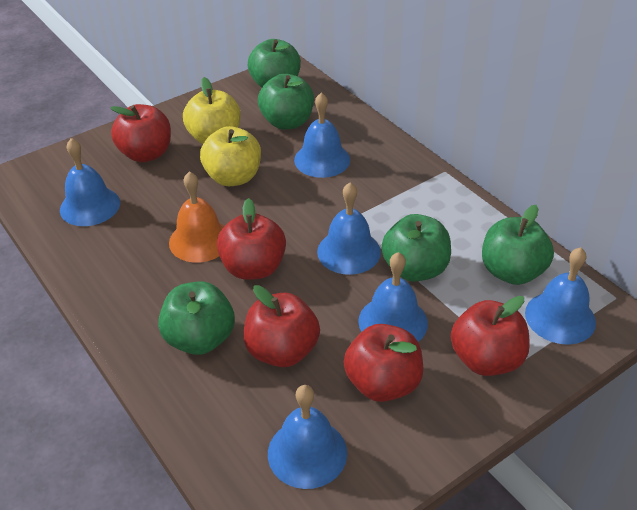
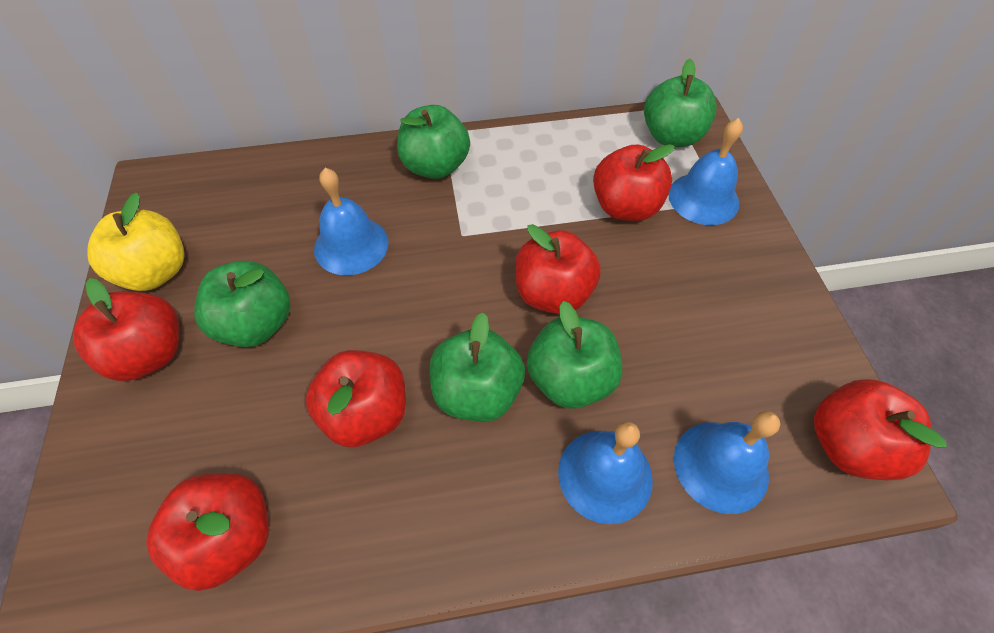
blue bell: 6 -> 4
orange bell: 1 -> 0
red apple: 5 -> 6
yellow apple: 2 -> 1

